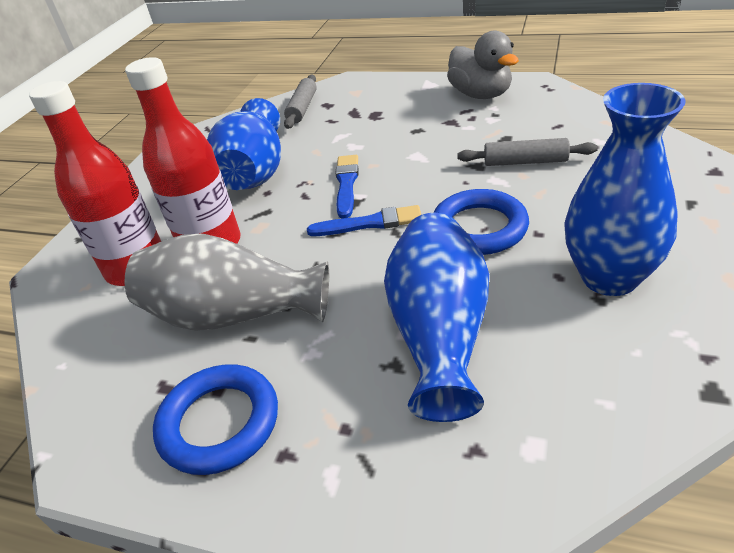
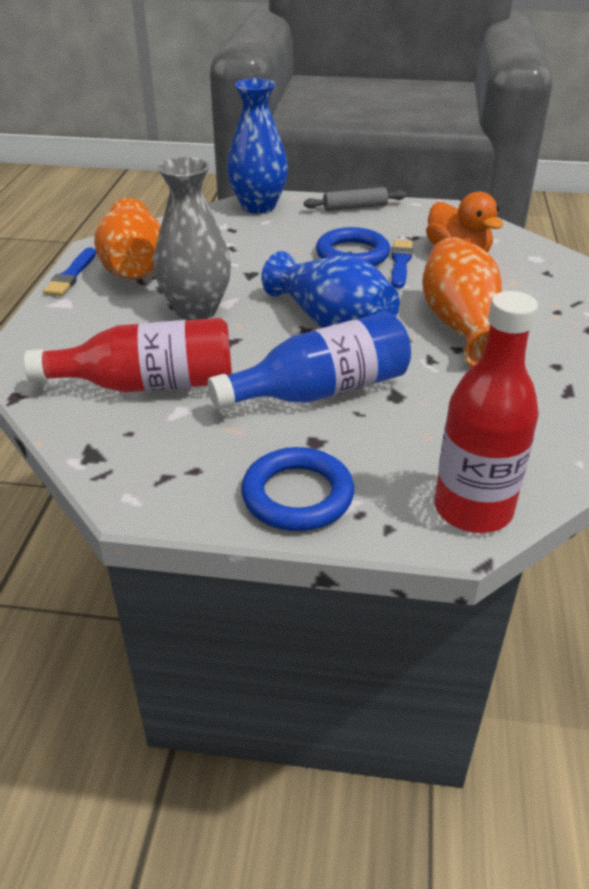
blue bottle: 0 -> 1
blue vase: 3 -> 2
grey duck: 1 -> 0
grey rolling pin: 2 -> 1
orange duck: 0 -> 1
orange vase: 0 -> 2

